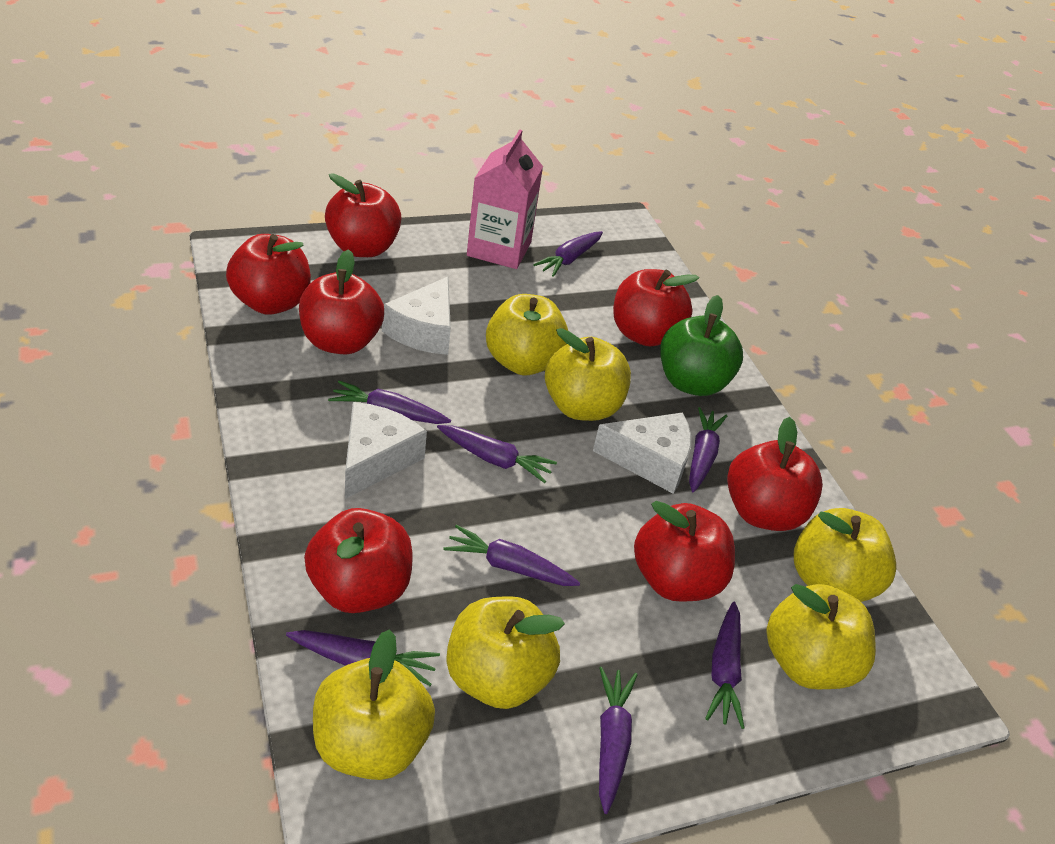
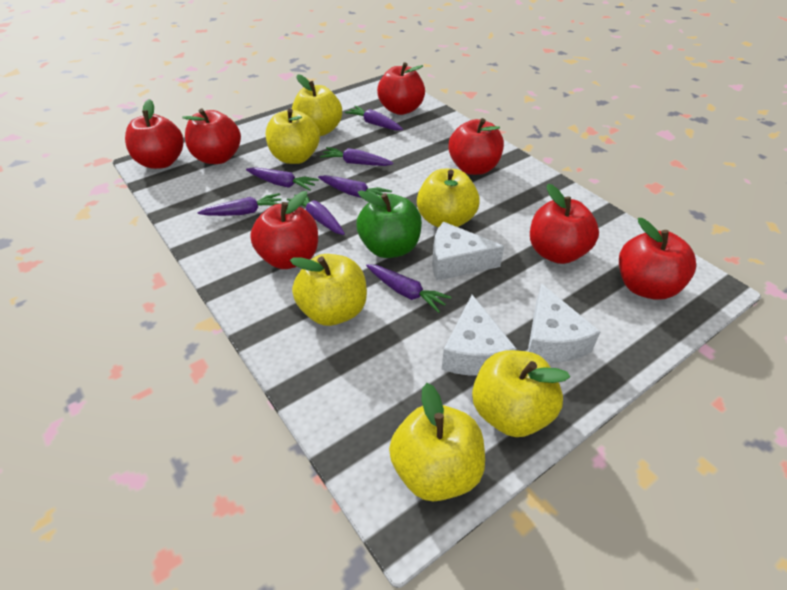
pink carton: 1 -> 0
purple carrot: 8 -> 7

